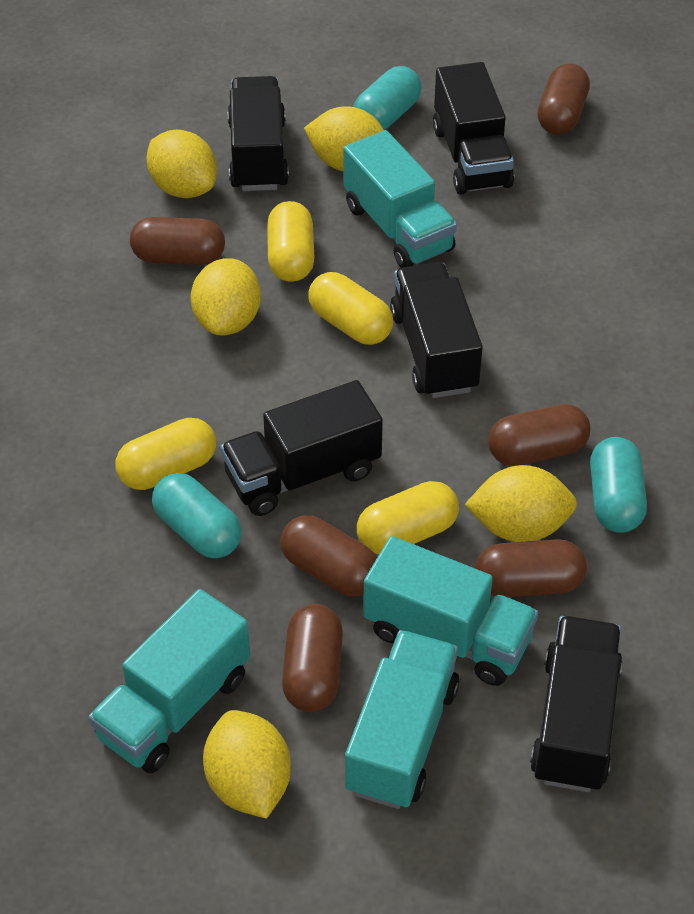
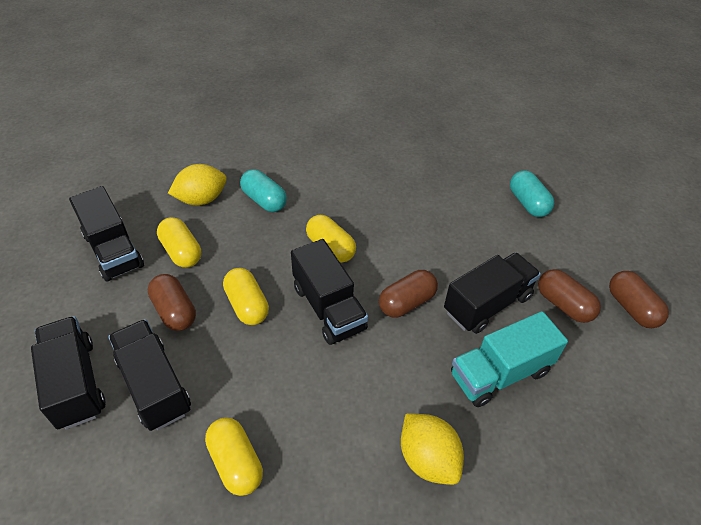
brown capsule: 6 -> 4
turquoise capsule: 3 -> 2
turquoise truck: 4 -> 1
yellow lemon: 5 -> 2

